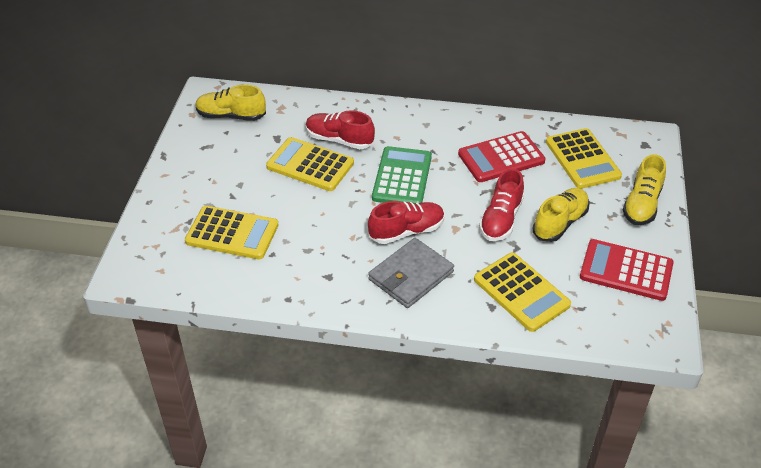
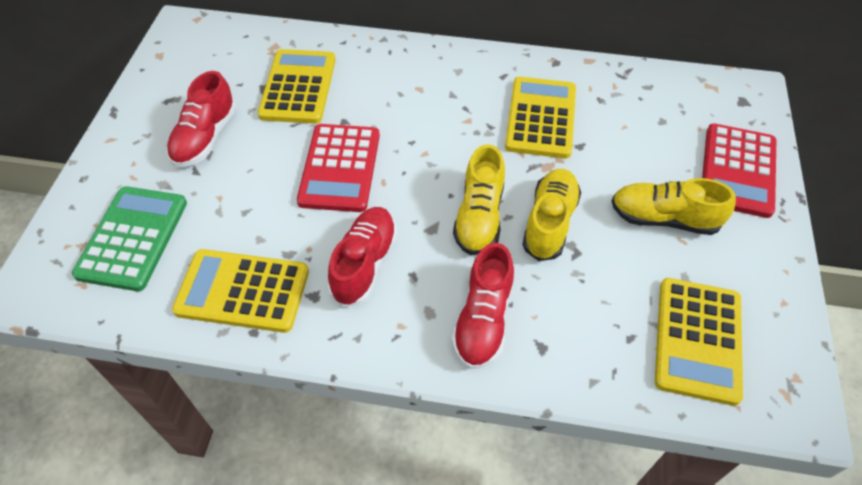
grey wallet: 1 -> 0

